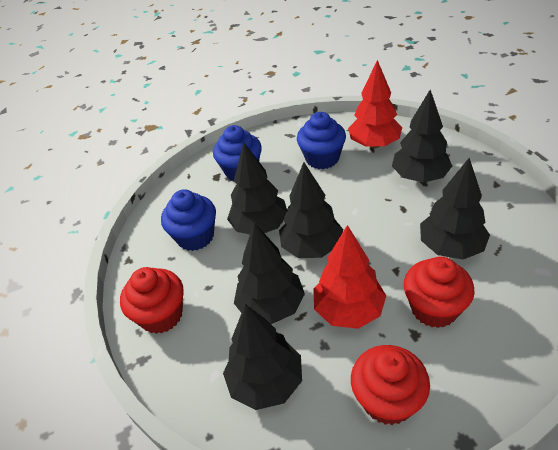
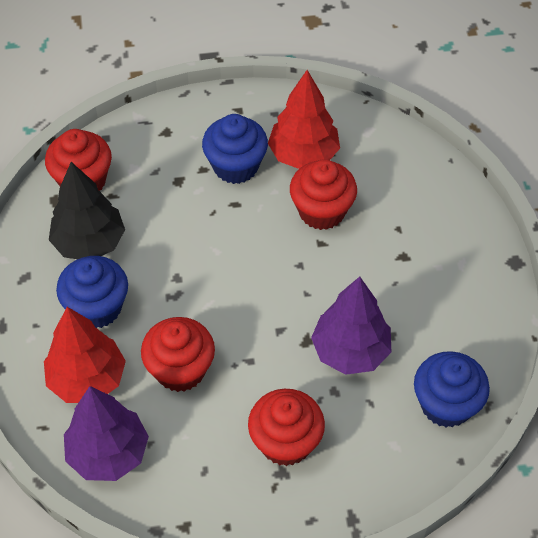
black tree: 6 -> 1
purple tree: 0 -> 2
red cupcake: 3 -> 4

